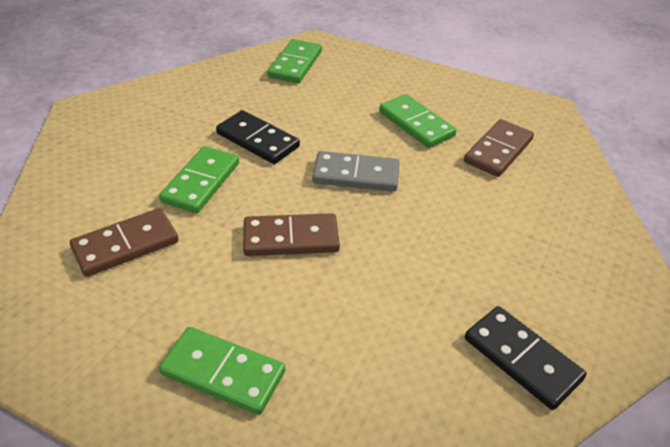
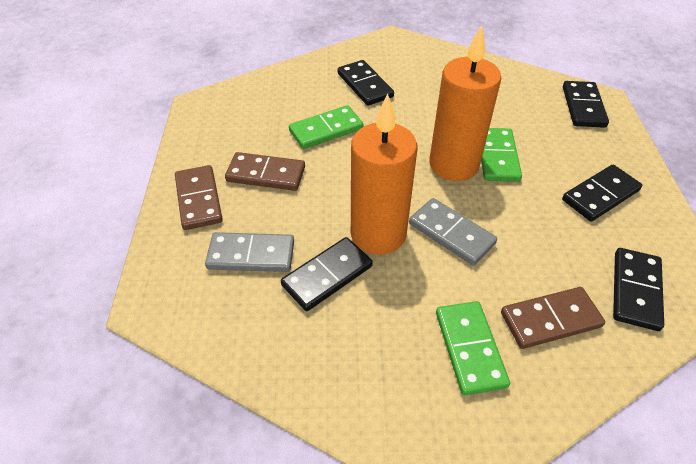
black domino: 2 -> 5
green domino: 4 -> 3
grey domino: 1 -> 2
orange candle: 0 -> 2

